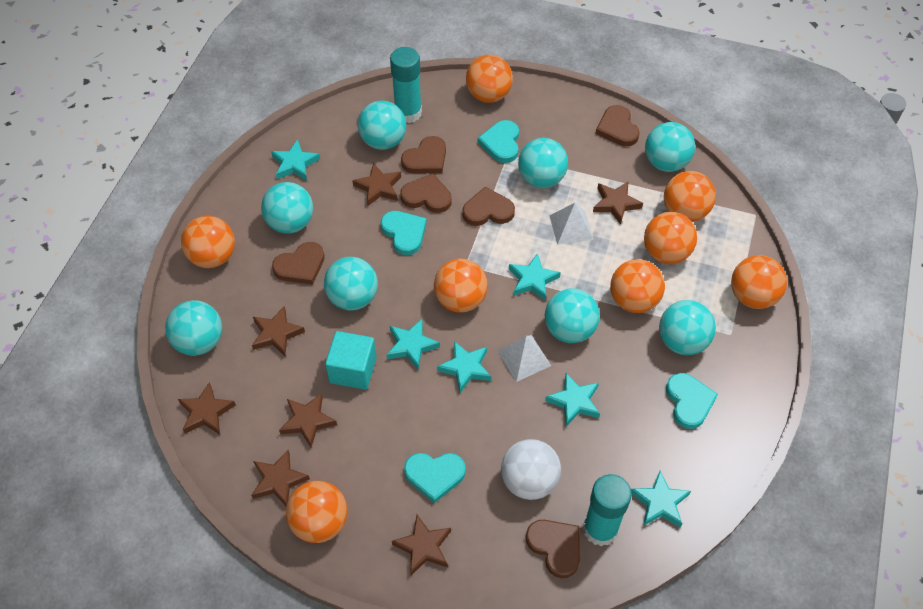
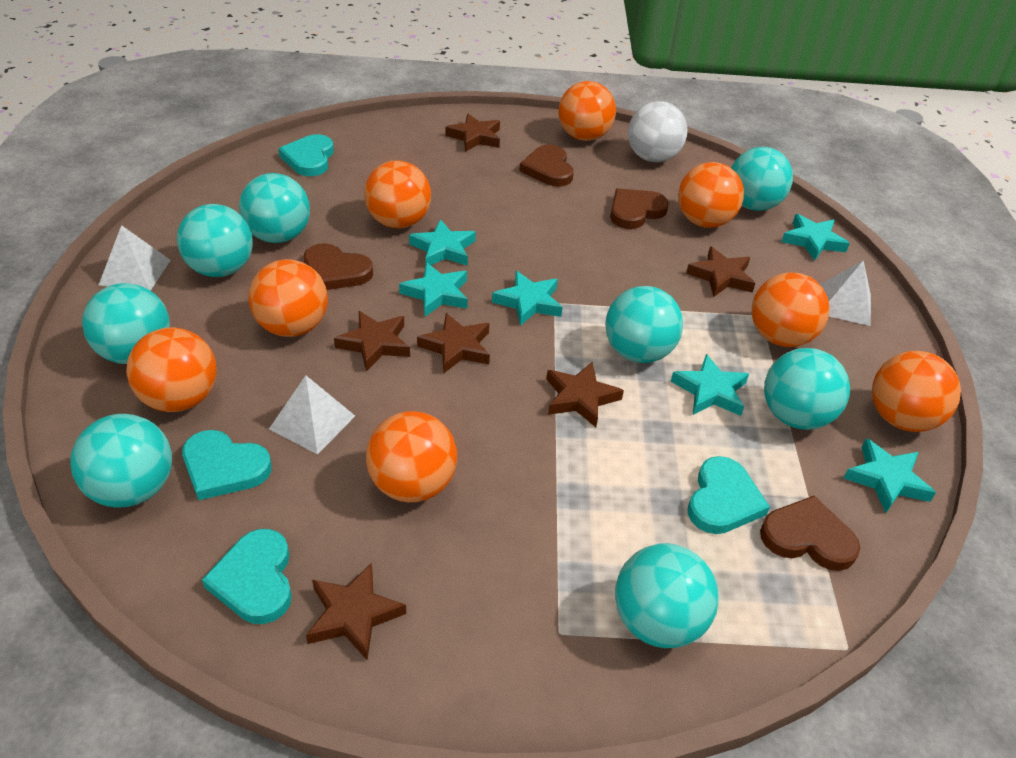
brown heart: 6 -> 4
brown star: 7 -> 6
turquoise cube: 1 -> 0
turquoise glue stick: 2 -> 0
white pyramid: 2 -> 3

